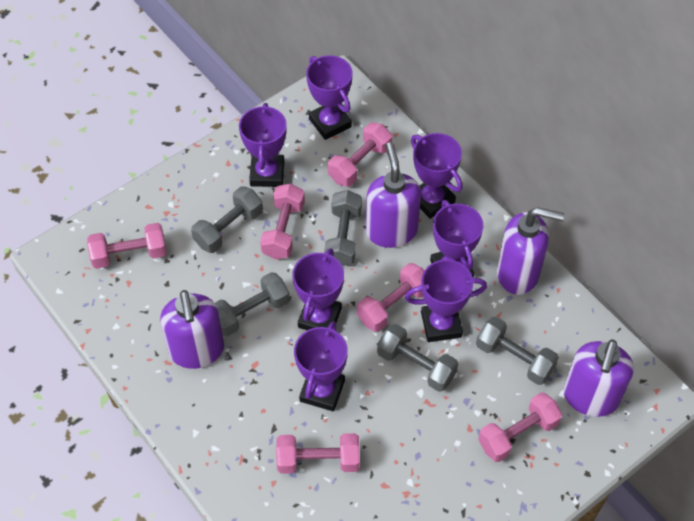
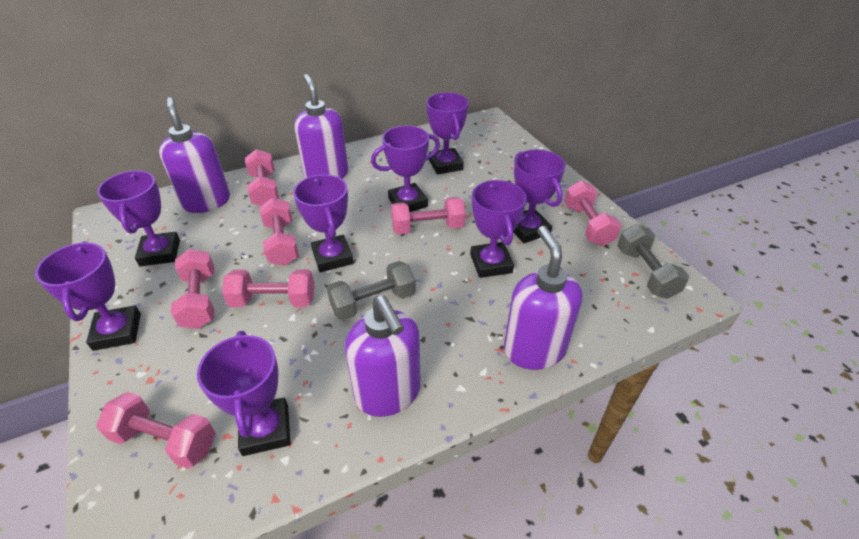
grey dumbbell: 5 -> 2
pink dumbbell: 6 -> 7
purple trophy: 7 -> 8

